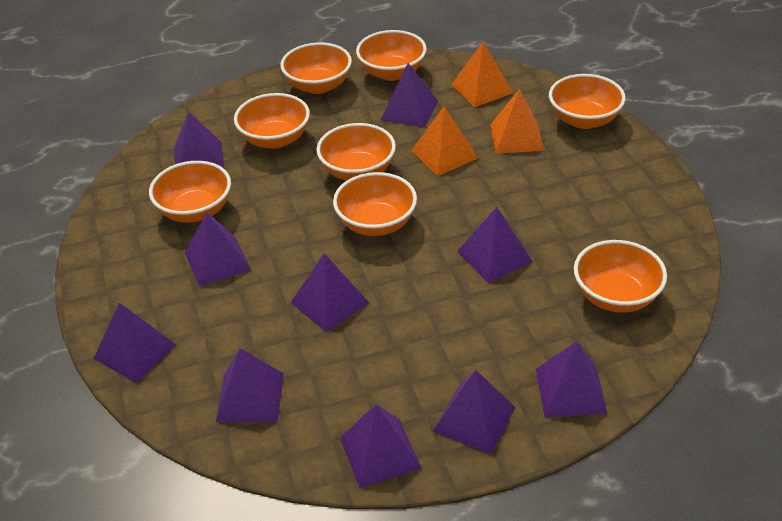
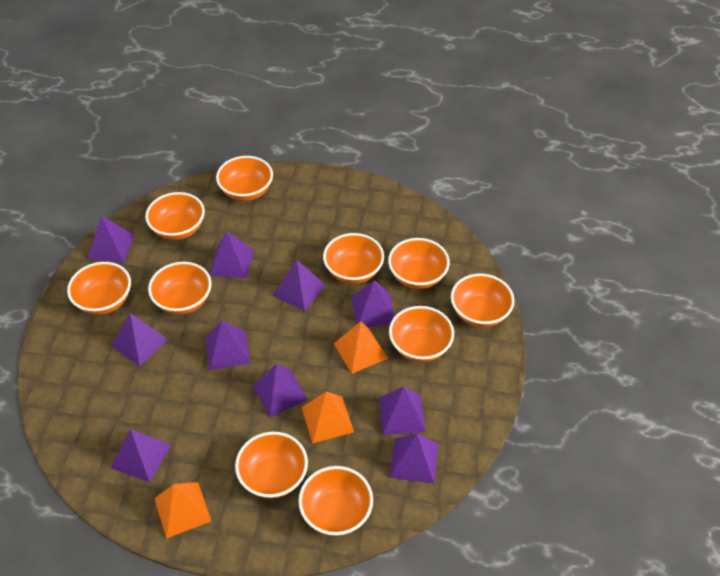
orange bowl: 8 -> 10

